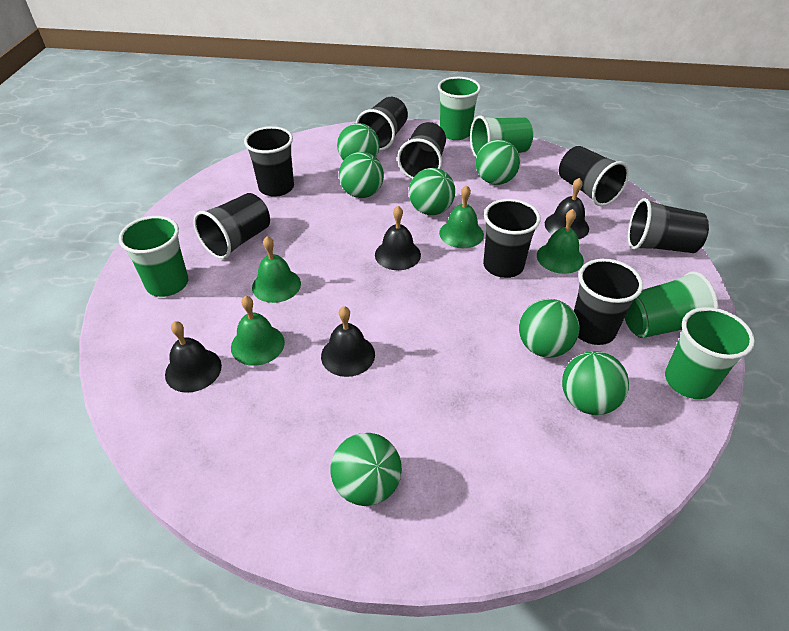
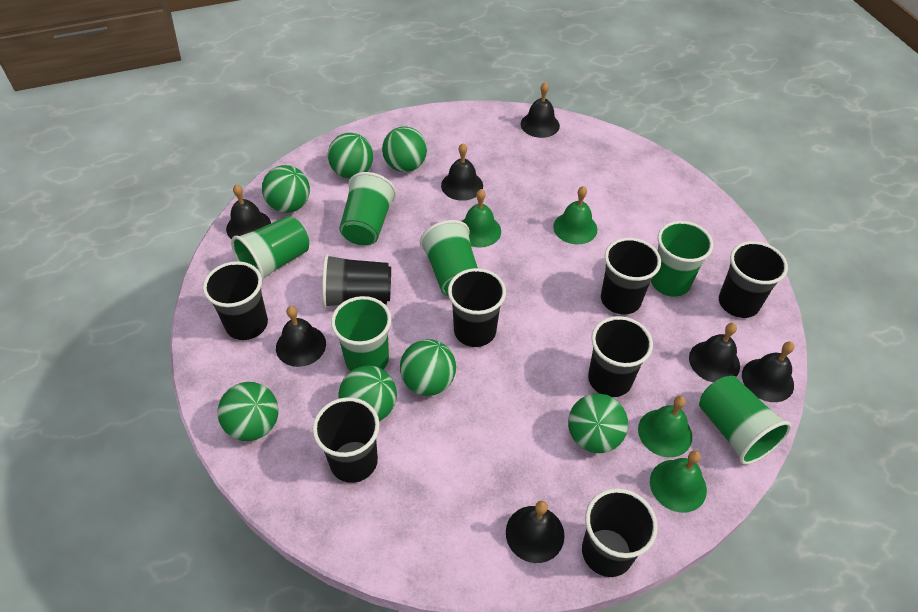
black bell: 4 -> 7
green cup: 5 -> 6

